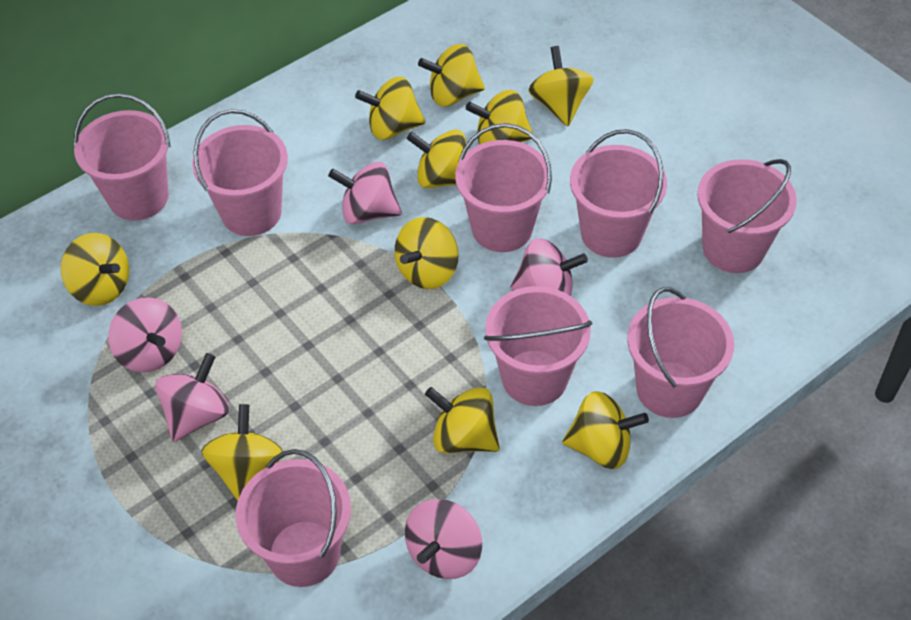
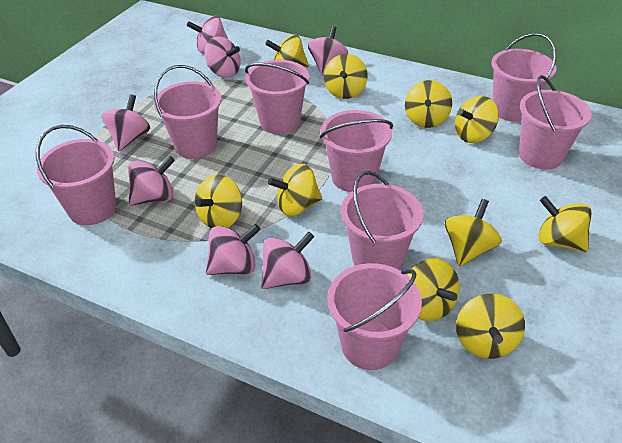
pink spinning top: 5 -> 7

